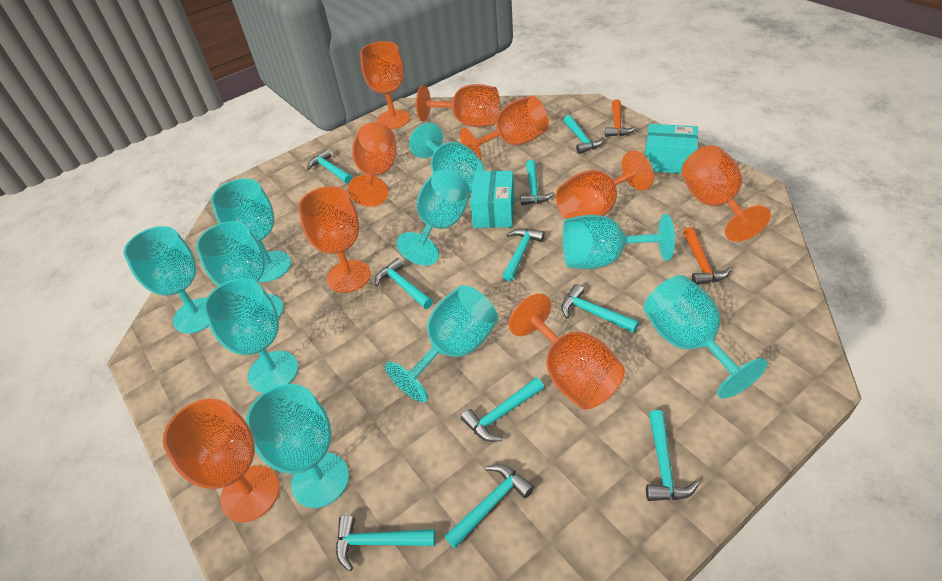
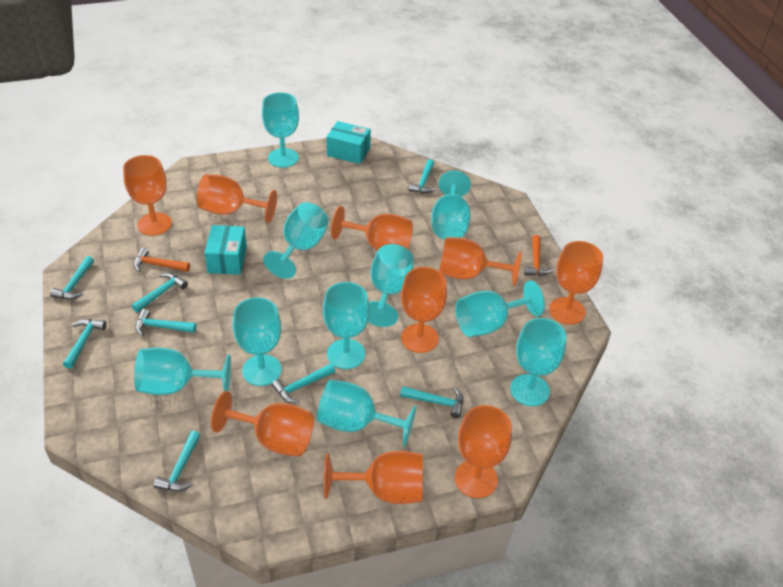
turquoise hammer: 10 -> 8

